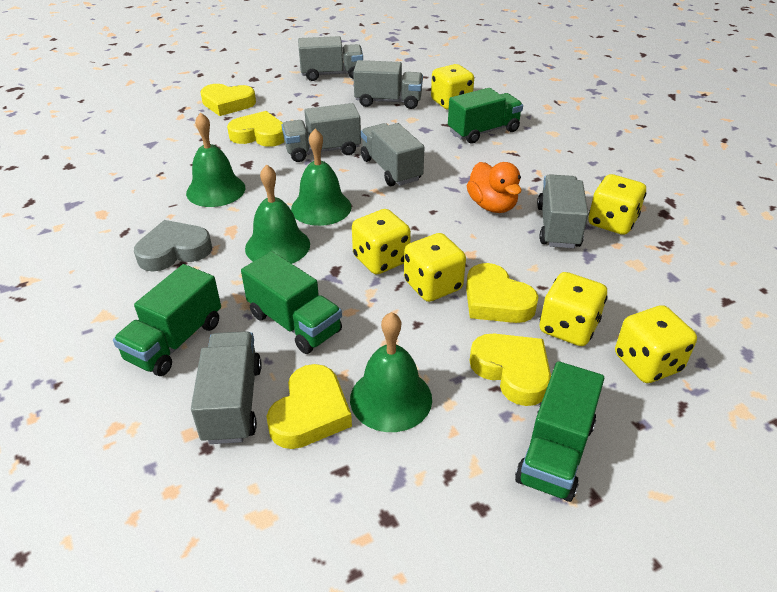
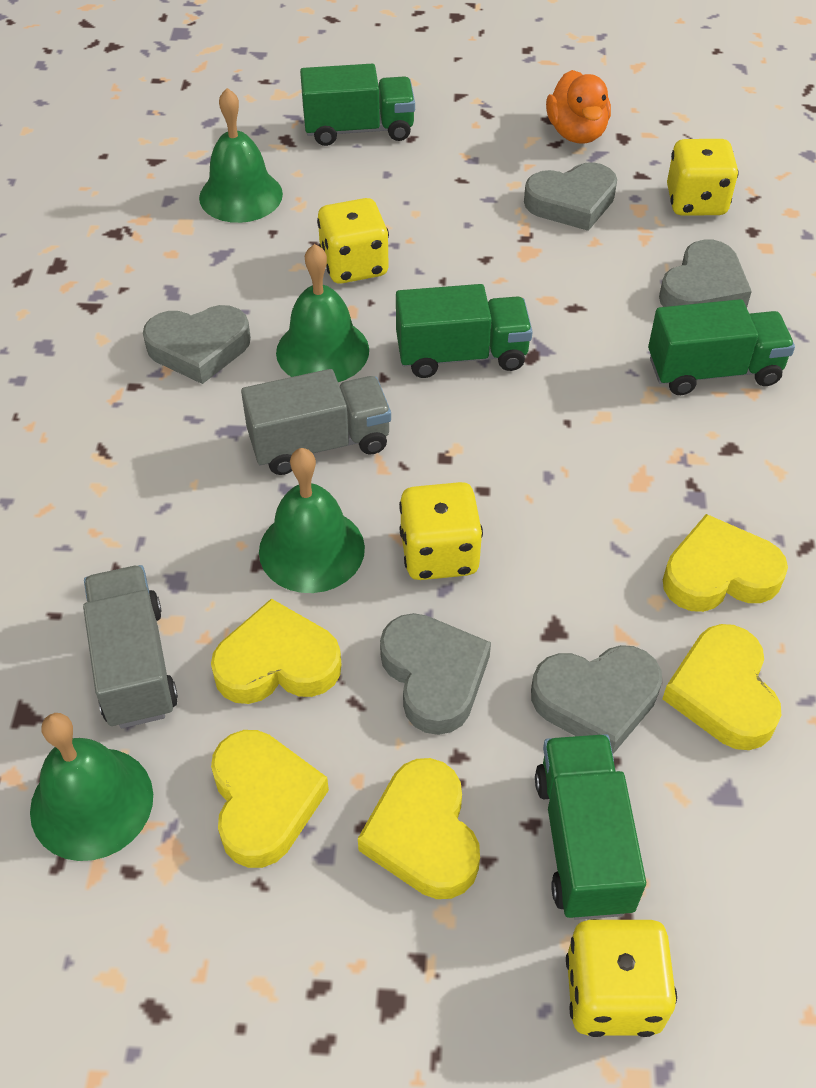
grey heart: 1 -> 5
grey truck: 6 -> 2
yellow dice: 6 -> 4

